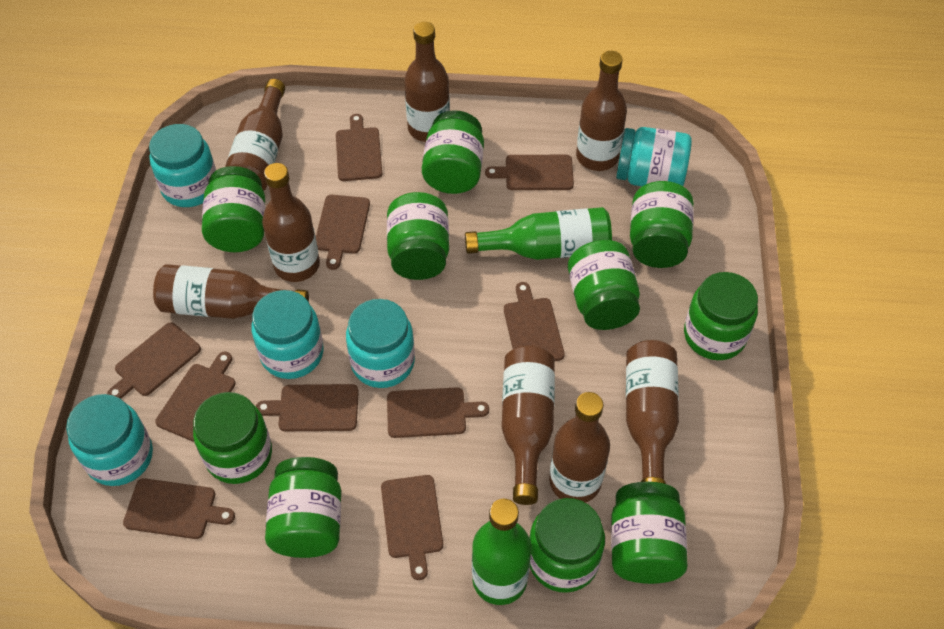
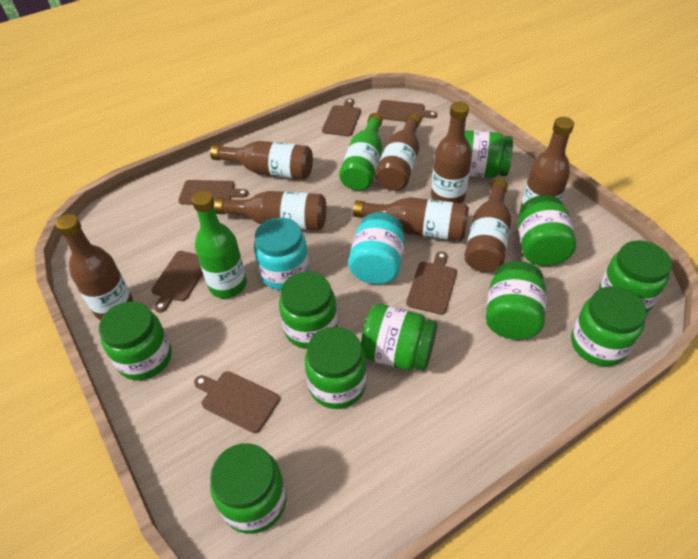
brown cutting board: 10 -> 6
turquoise jar: 5 -> 2

